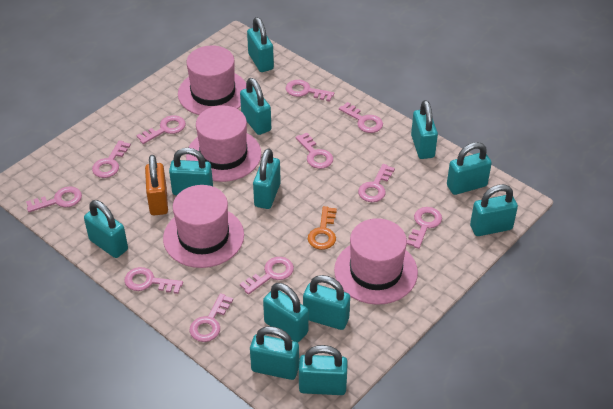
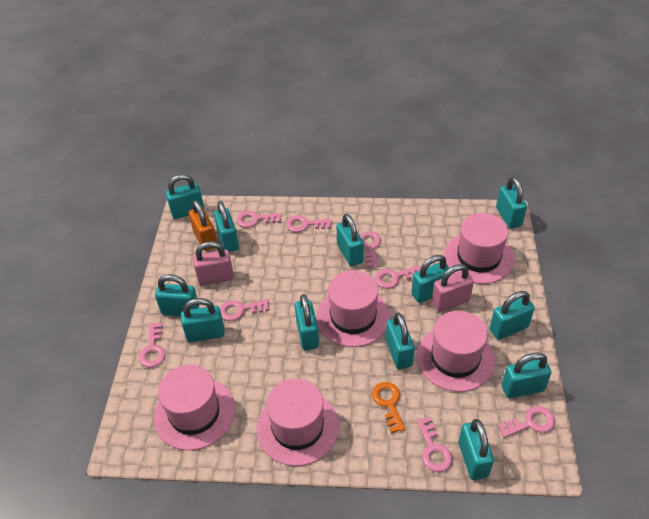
pink hat: 4 -> 5
pink key: 11 -> 8
pink padlock: 0 -> 2

